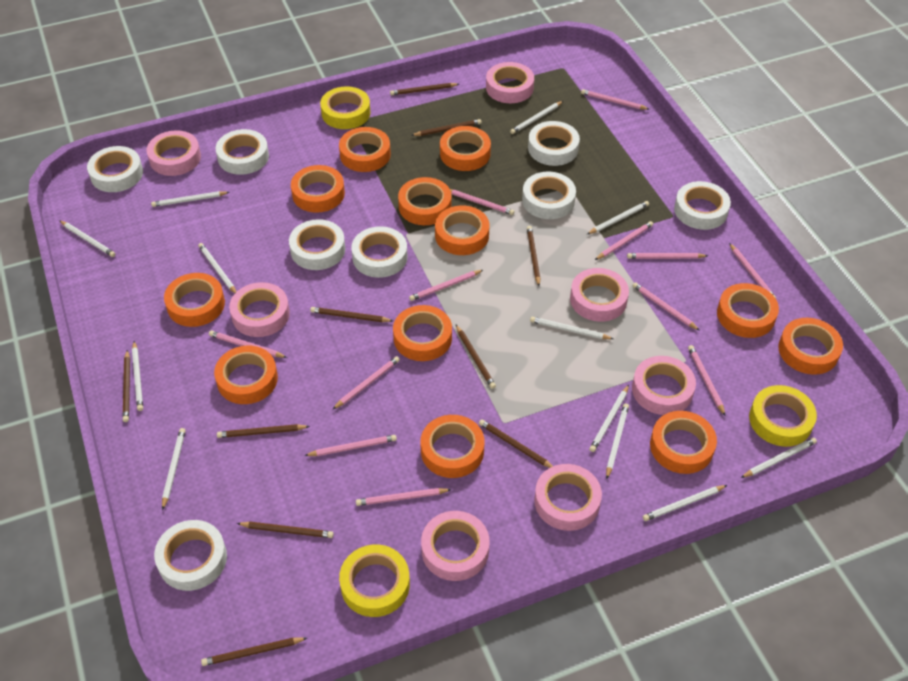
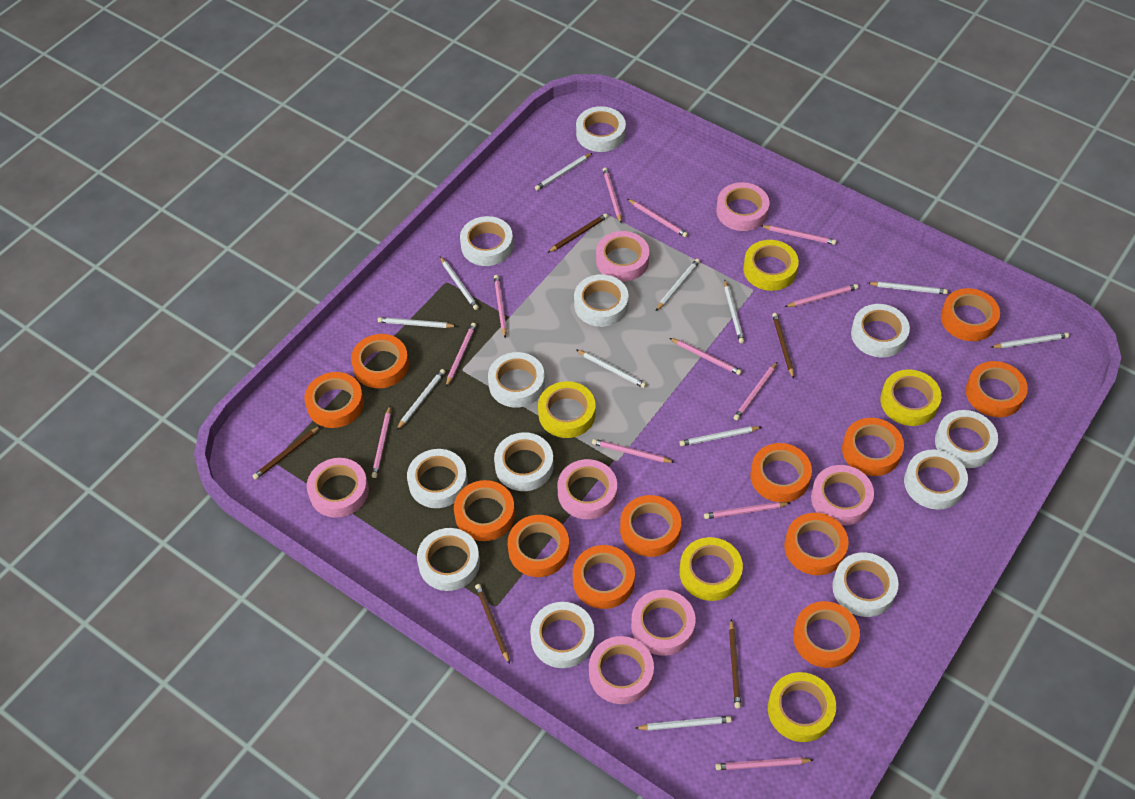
brown pencil: 10 -> 5
white pencil: 12 -> 11
white tape: 8 -> 12
yellow tape: 3 -> 5

